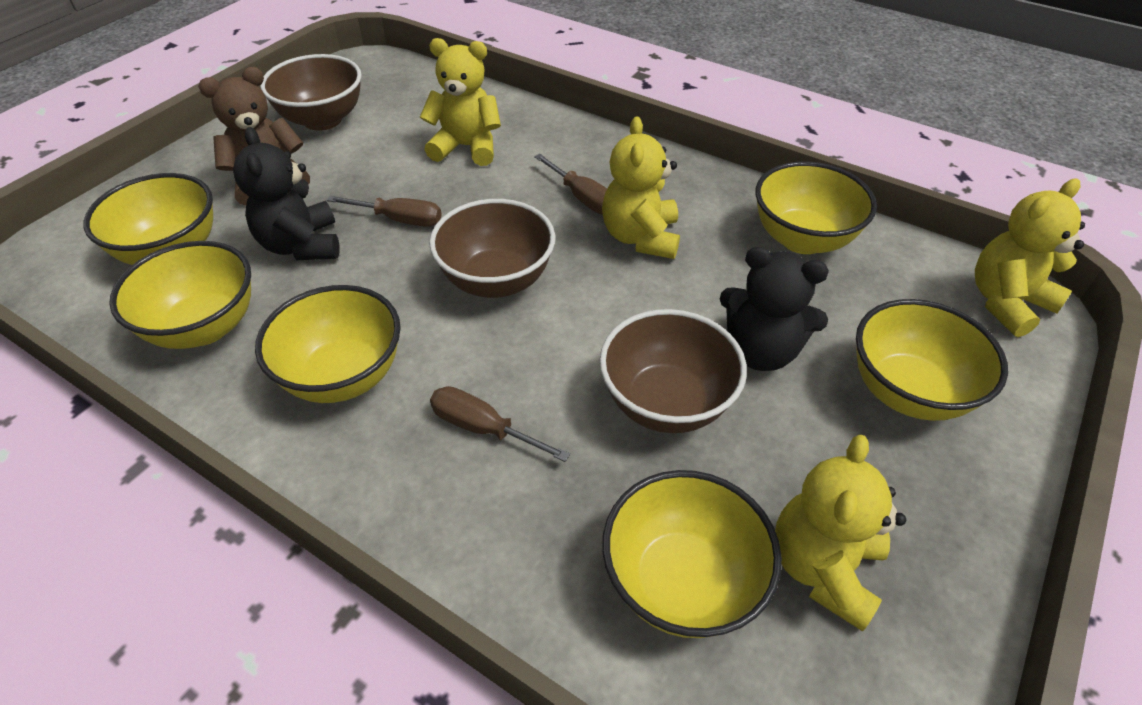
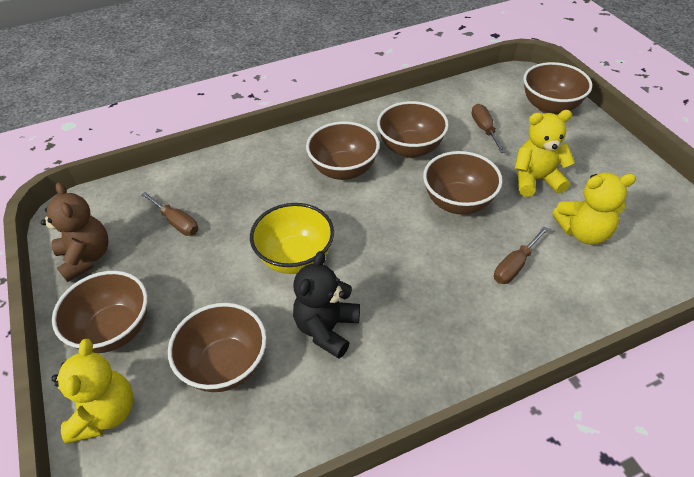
black teddy bear: 2 -> 1
brown bowl: 3 -> 6
yellow bowl: 6 -> 1
yellow teddy bear: 4 -> 3

